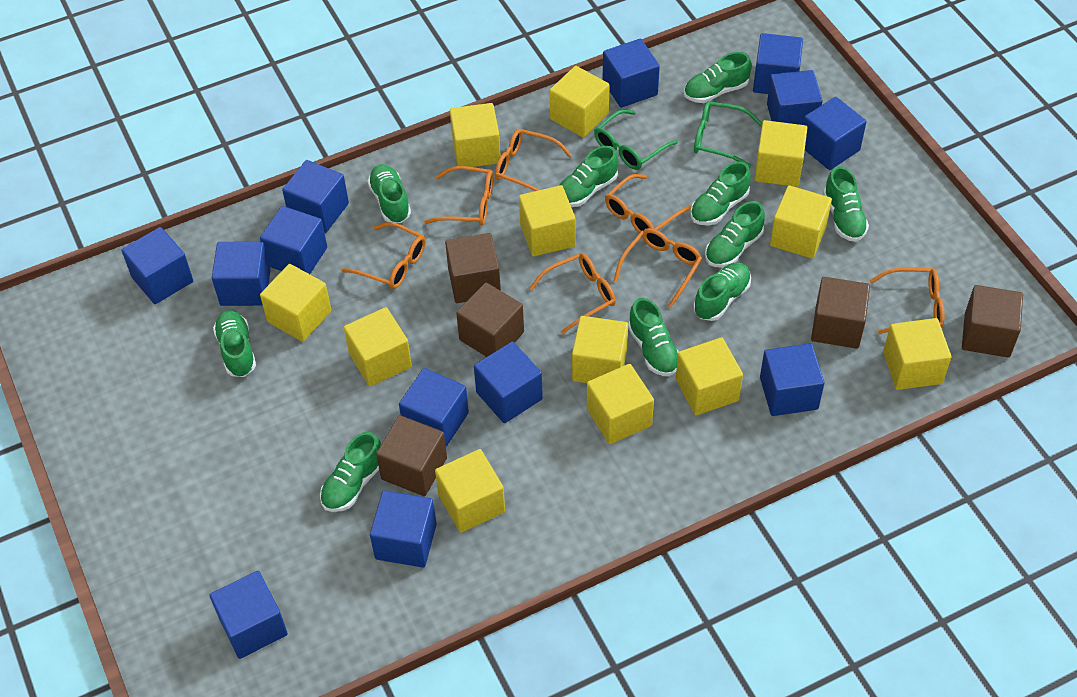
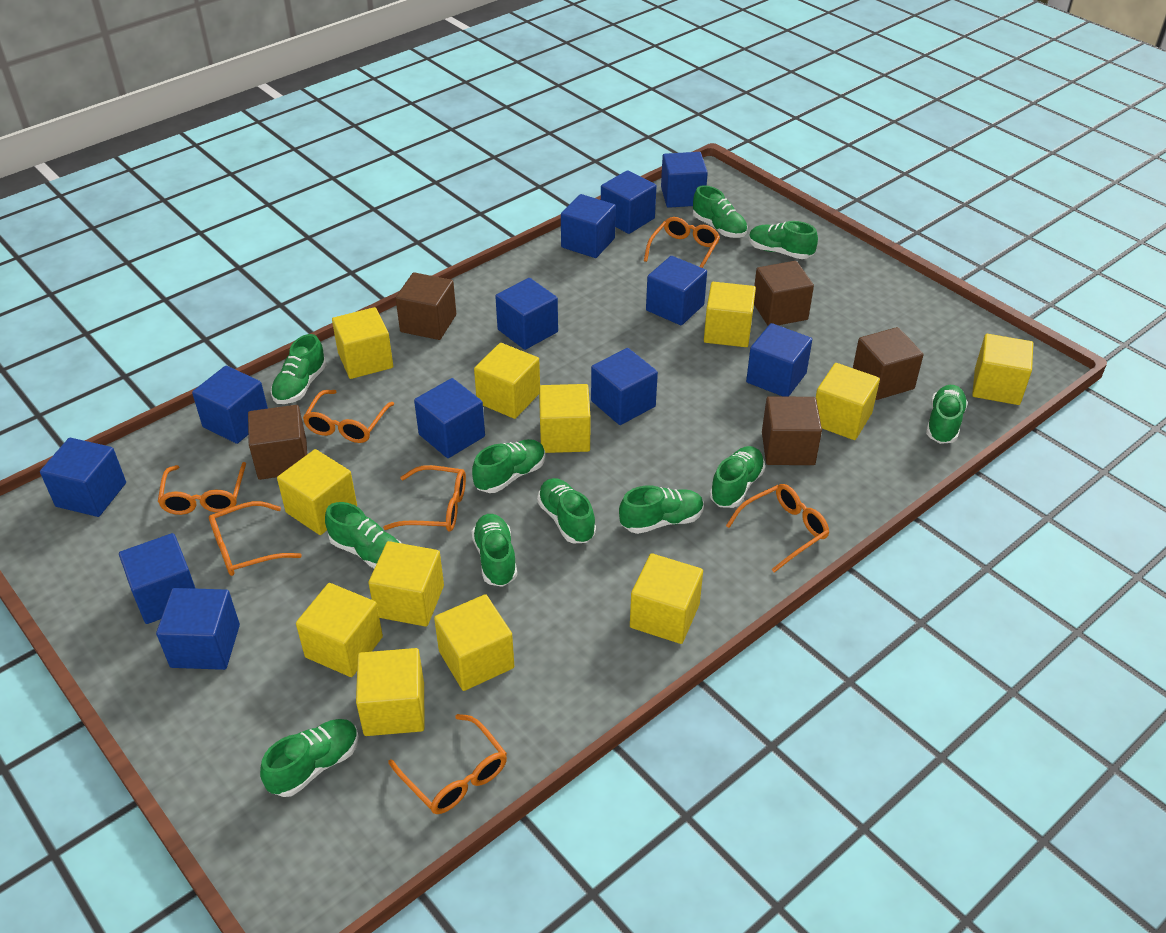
blue cube: 13 -> 12
green glasses: 2 -> 0
green shoe: 10 -> 11

